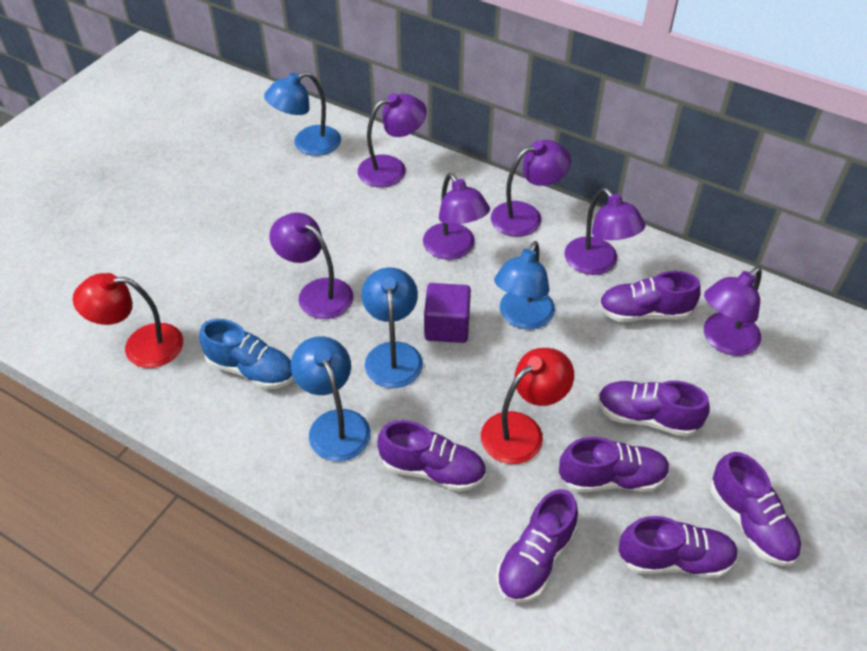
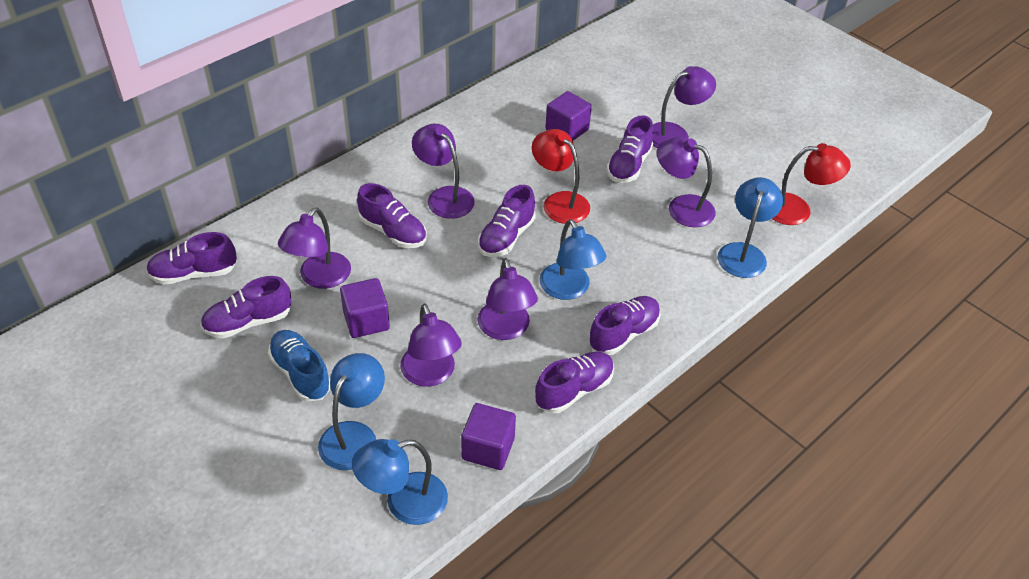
purple cube: 1 -> 3

